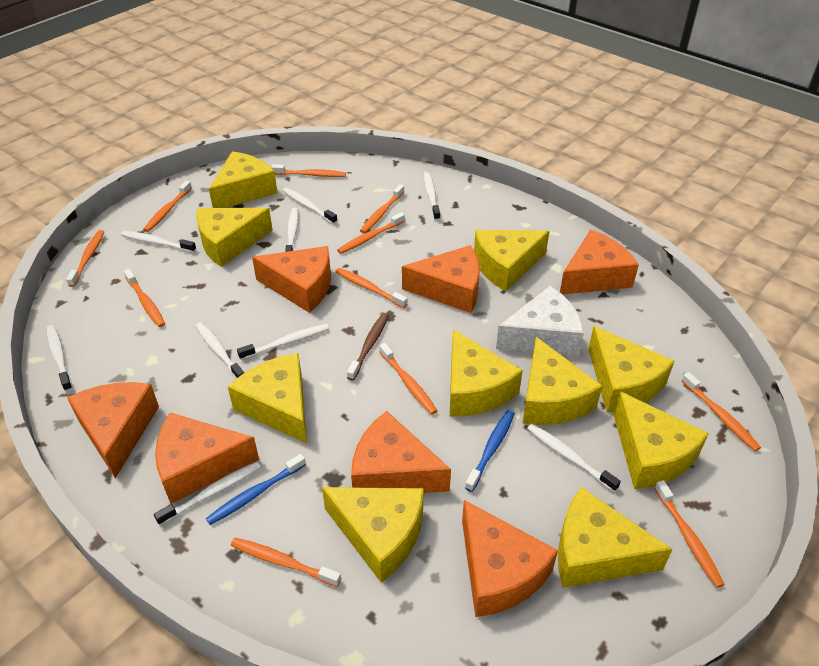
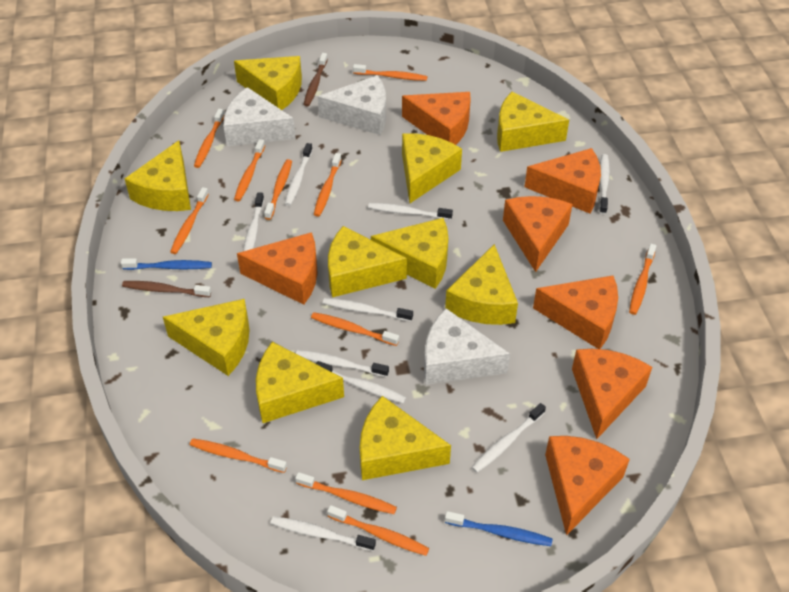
brown toothbrush: 1 -> 2
white cheese: 1 -> 3

